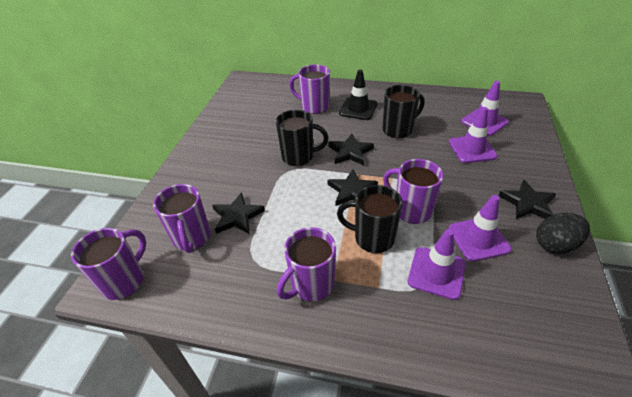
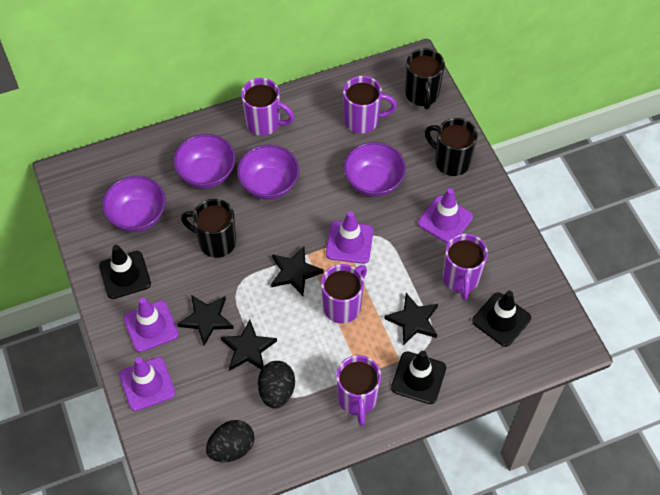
black egg: 1 -> 2
black traffic cone: 1 -> 3
purple bowl: 0 -> 4

